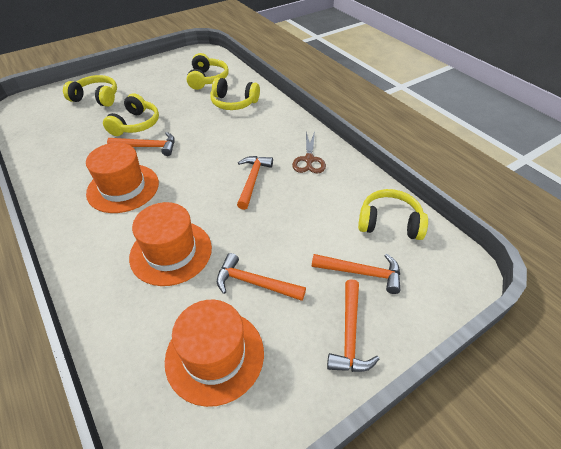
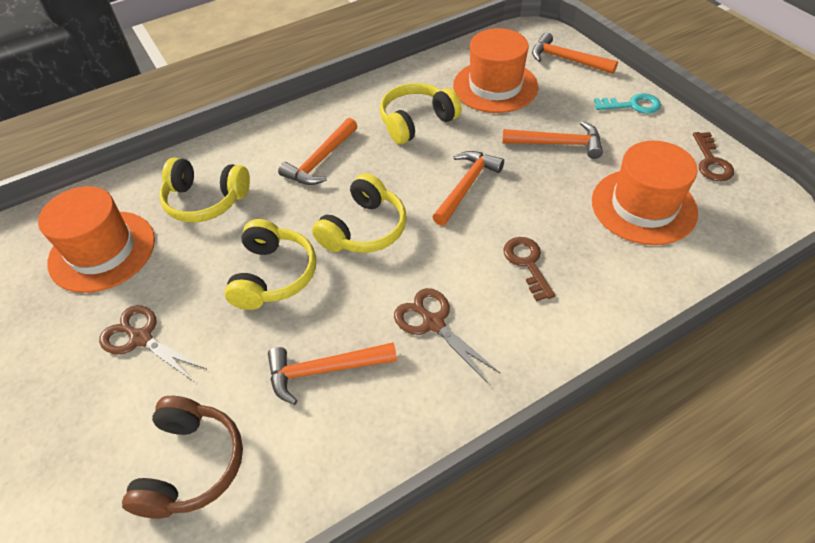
brown headphones: 0 -> 1
brown key: 0 -> 2
brown scissors: 1 -> 2
turquoise key: 0 -> 1
yellow headphones: 5 -> 4

